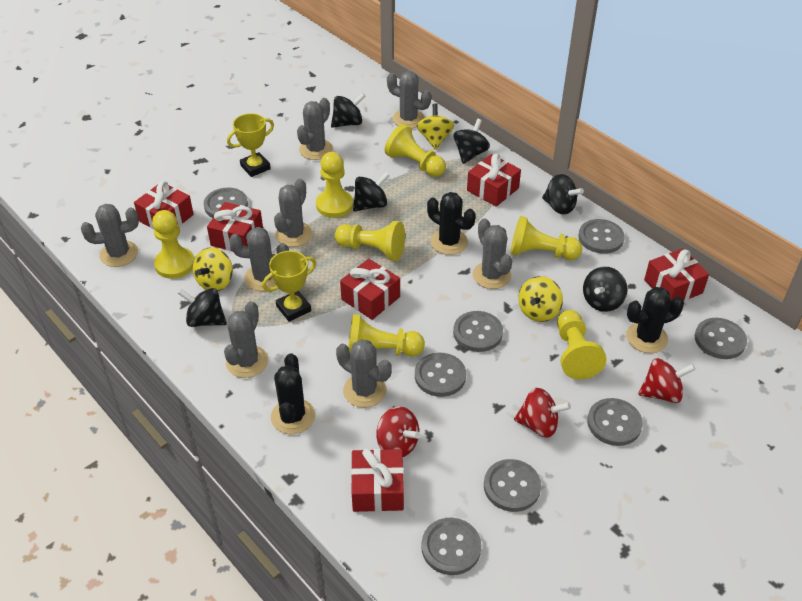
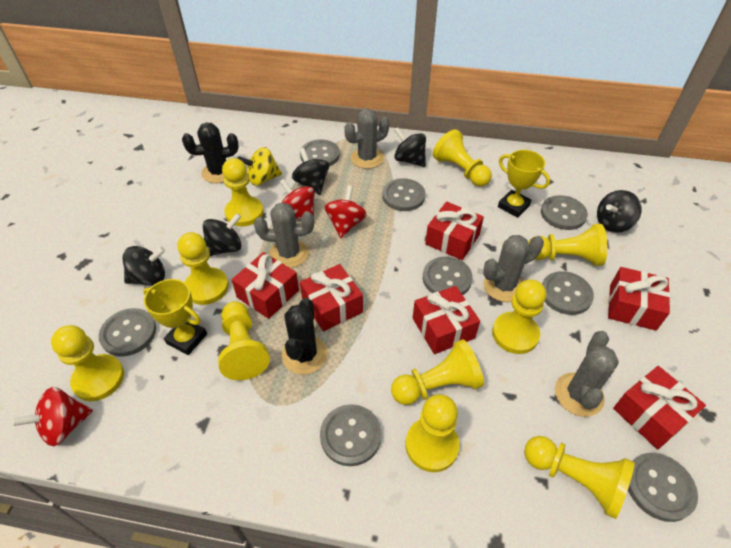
black cactus: 3 -> 2
black spinning top: 6 -> 5
grey cactus: 8 -> 4
yellow pawn: 7 -> 10
yellow spinning top: 3 -> 1

